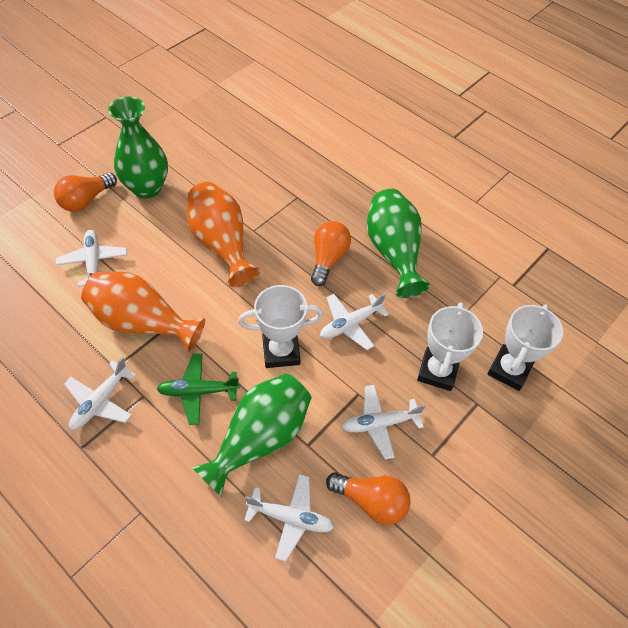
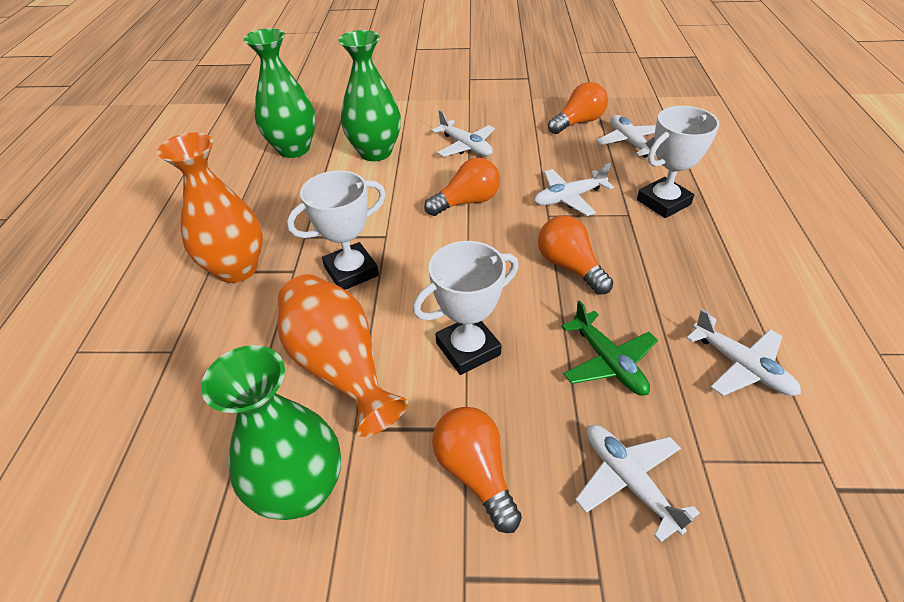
orange light bulb: 3 -> 4

